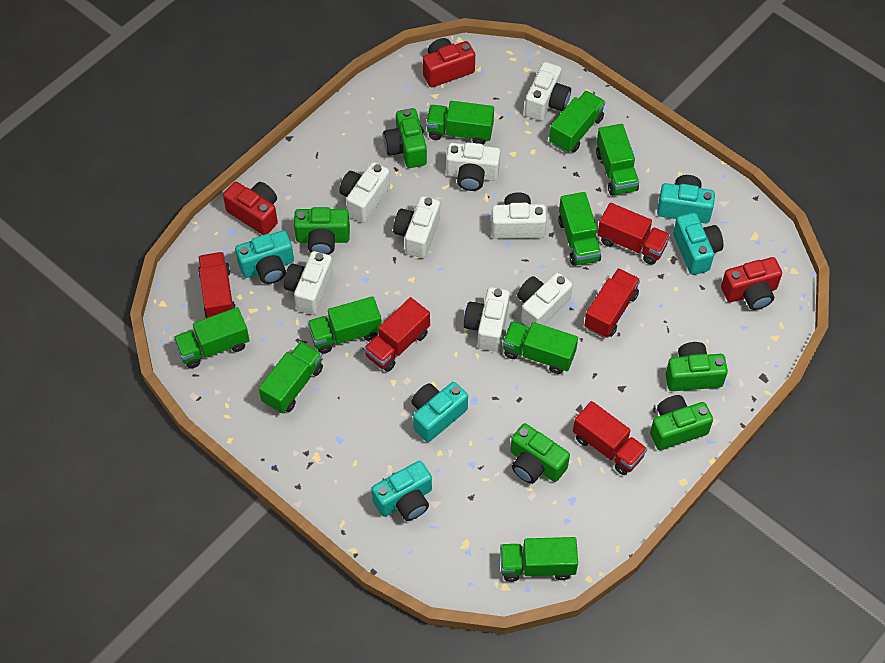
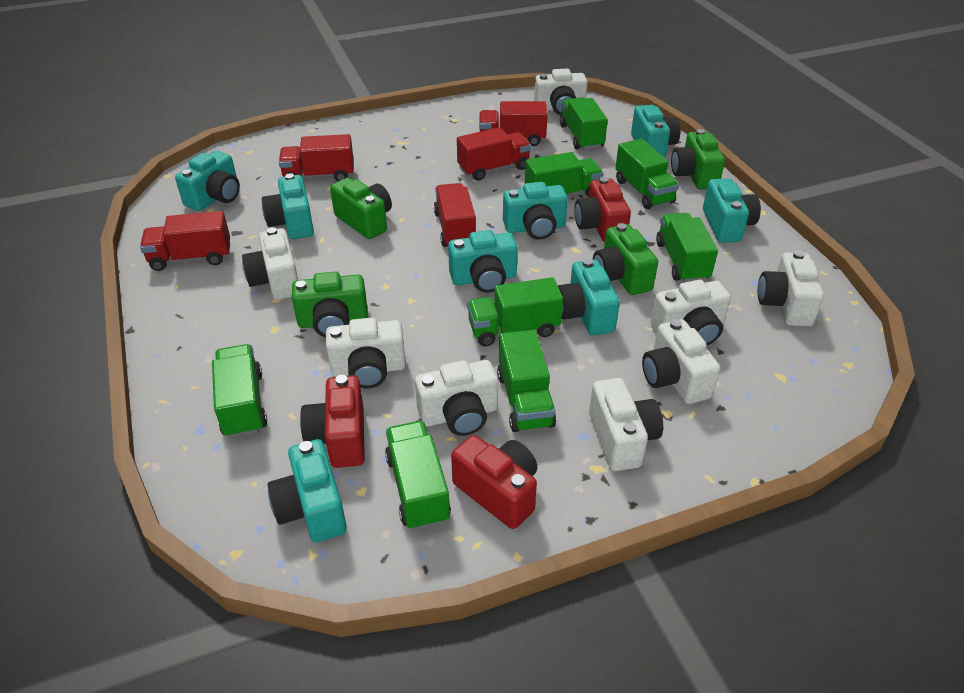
green camera: 5 -> 4
green truck: 9 -> 8
turquoise camera: 5 -> 8

